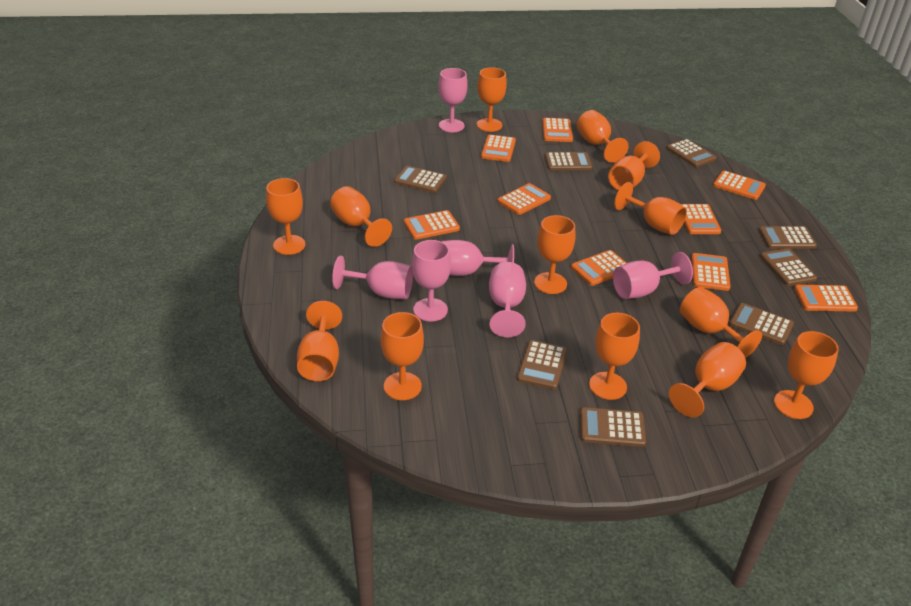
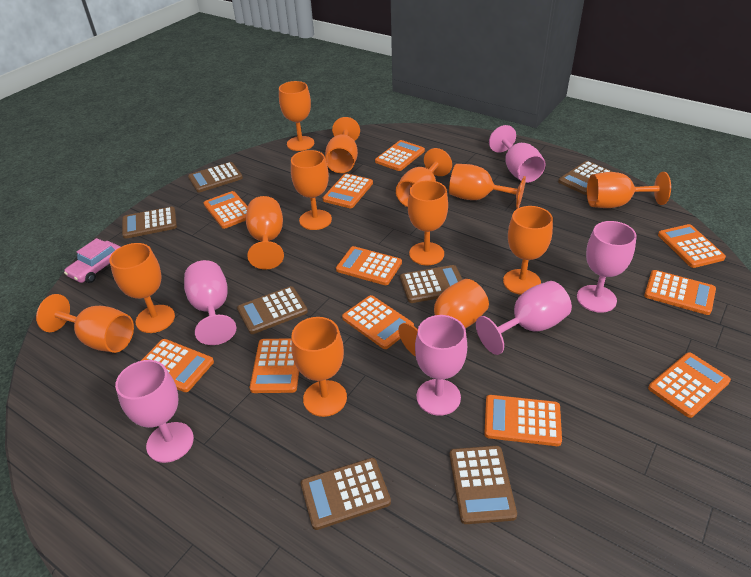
brown calculator: 8 -> 7
orange calculator: 9 -> 11
pink car: 0 -> 1

